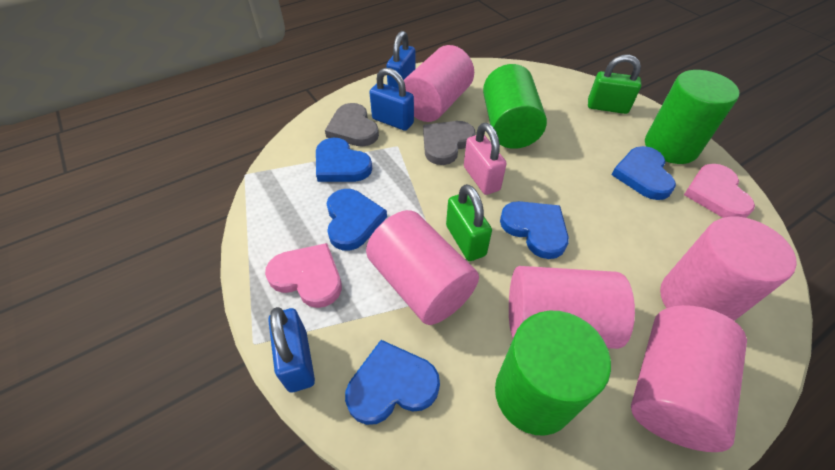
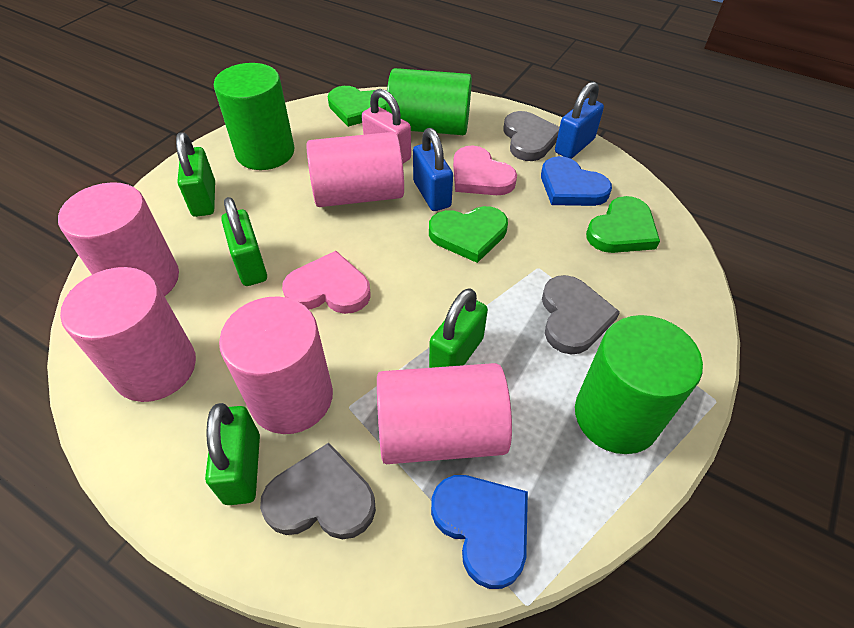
blue heart: 5 -> 2
blue padlock: 3 -> 2
green heart: 0 -> 3
green padlock: 2 -> 4
grey heart: 2 -> 3

